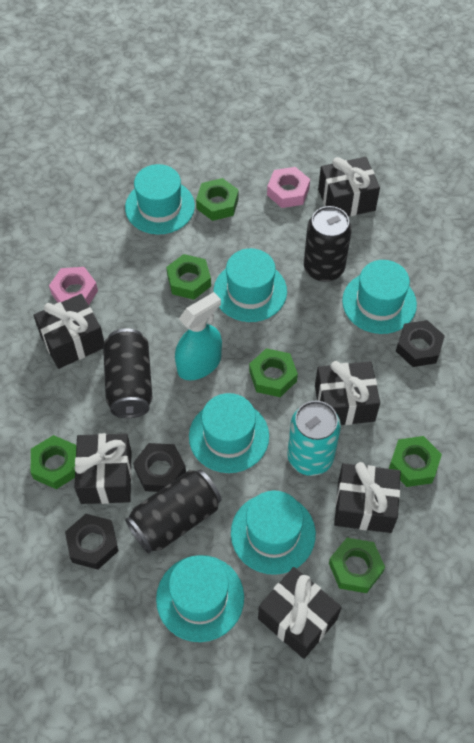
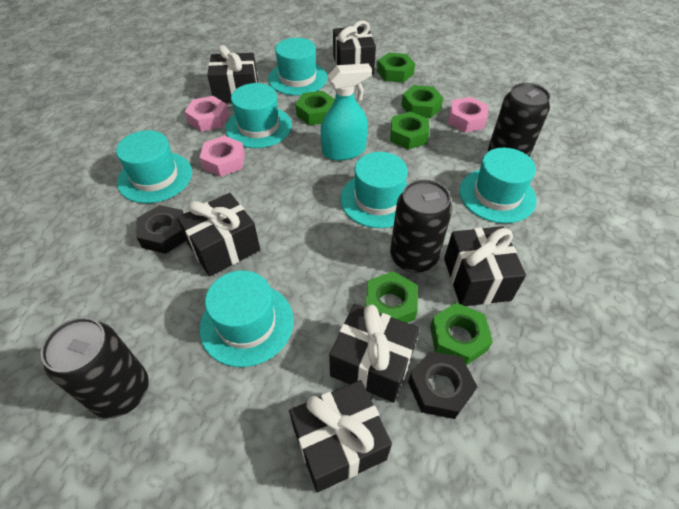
black nut: 3 -> 2
pink nut: 2 -> 3
turquoise can: 1 -> 0

